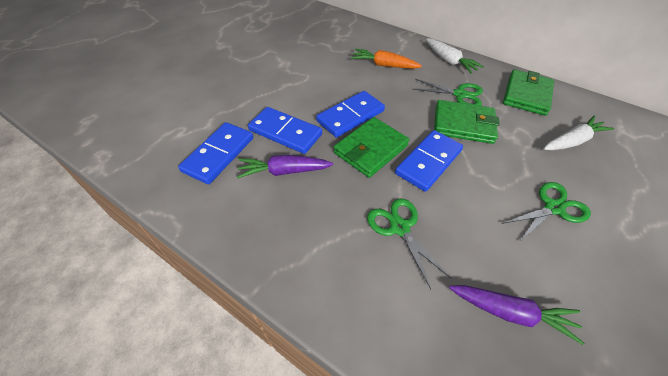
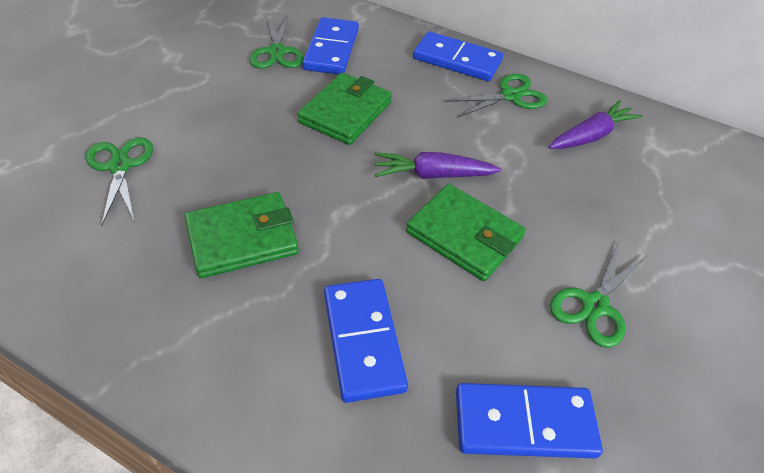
green scissors: 3 -> 4
orange carrot: 1 -> 0
white carrot: 2 -> 0

